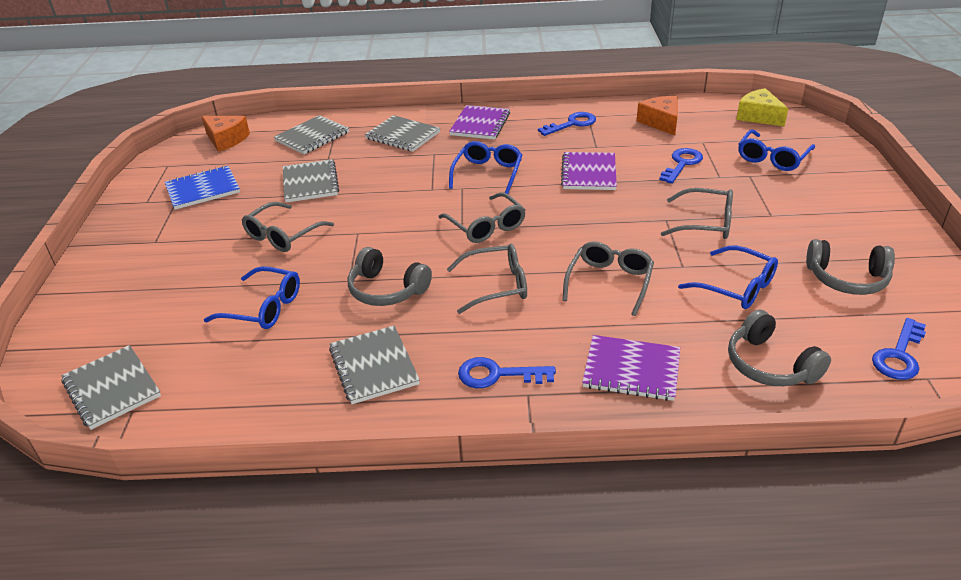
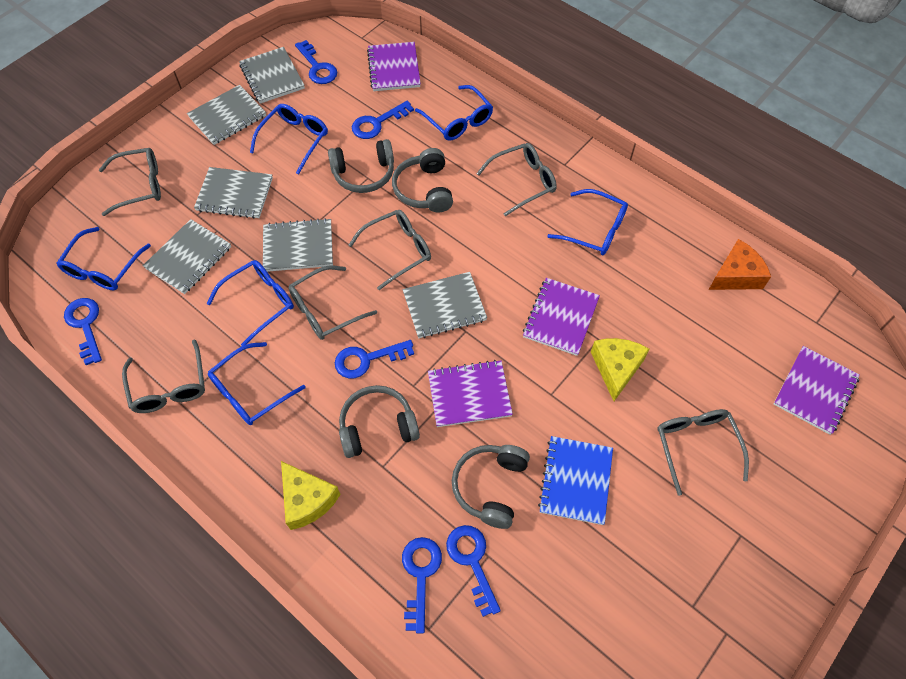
blue glasses: 4 -> 6
blue key: 4 -> 6
grey glasses: 5 -> 6
grey headphones: 3 -> 4
grey notebook: 5 -> 6
orange cheese: 2 -> 1
purple notebook: 3 -> 4
yellow cheese: 1 -> 2

